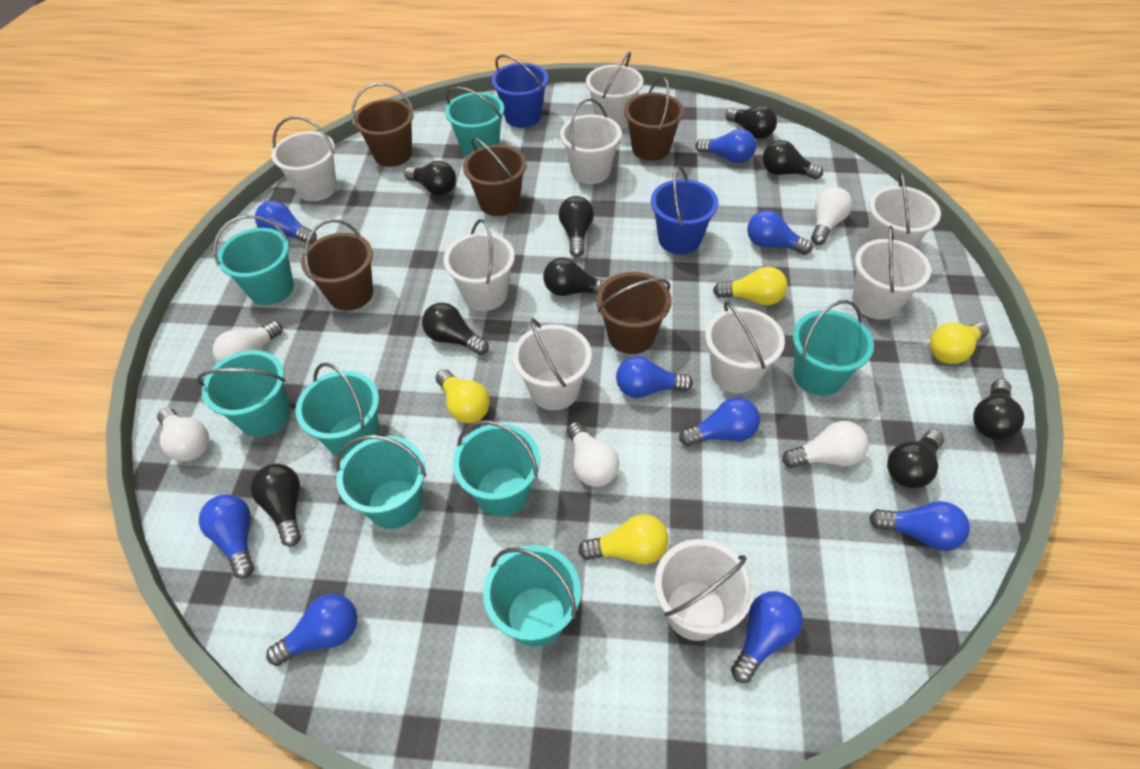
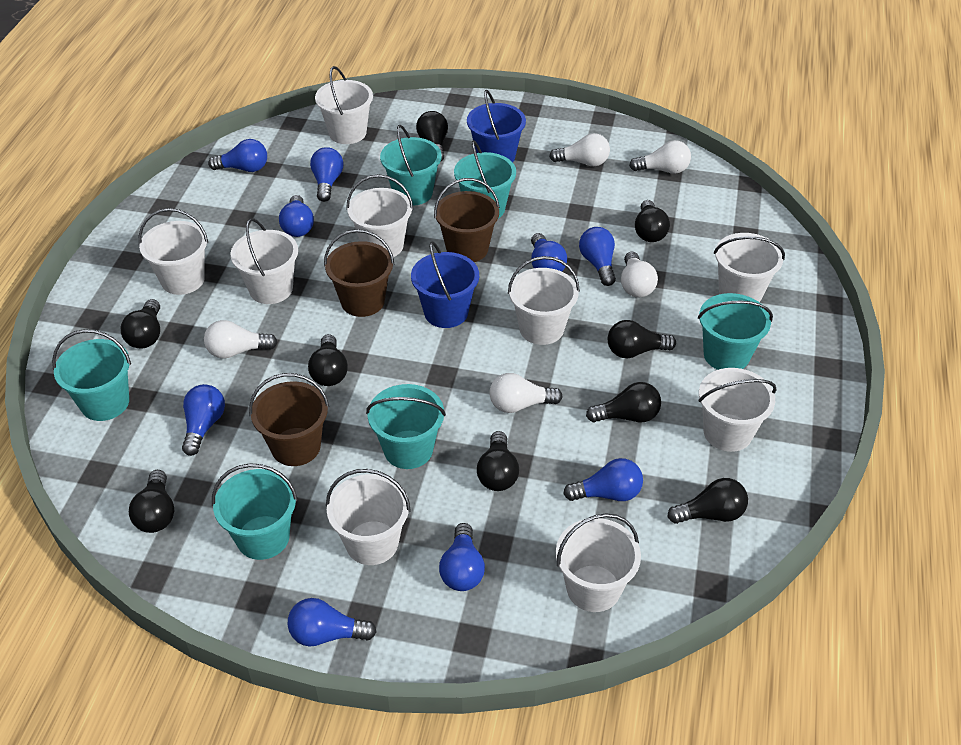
brown bucket: 5 -> 3
turquoise bucket: 8 -> 6
yellow light bulb: 4 -> 0

